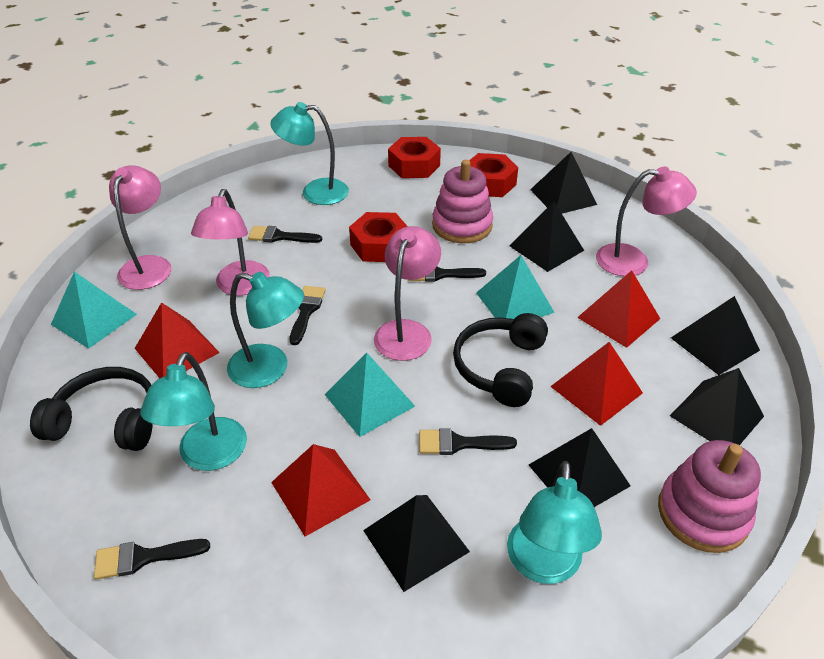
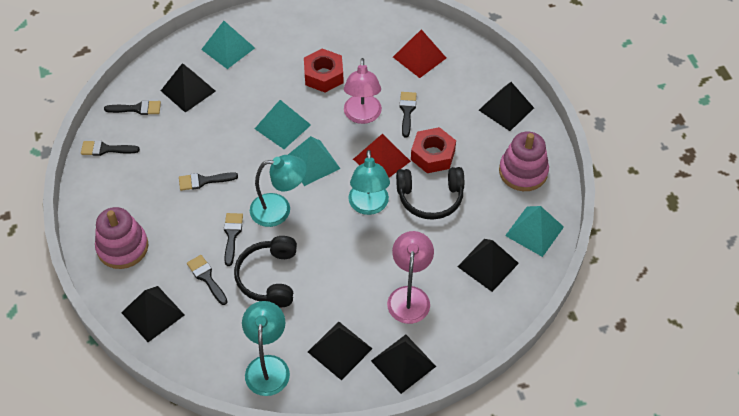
black brush: 5 -> 6
pink lamp: 4 -> 2
red nut: 3 -> 2
red pyramid: 4 -> 2
turquoise lamp: 4 -> 3
turquoise pyramid: 3 -> 4

